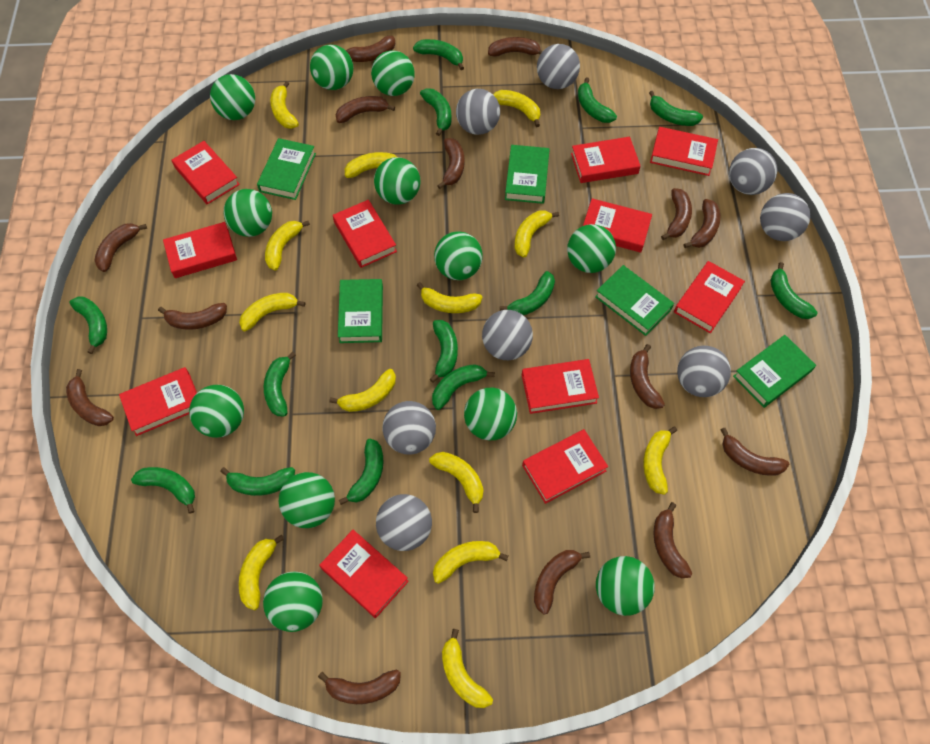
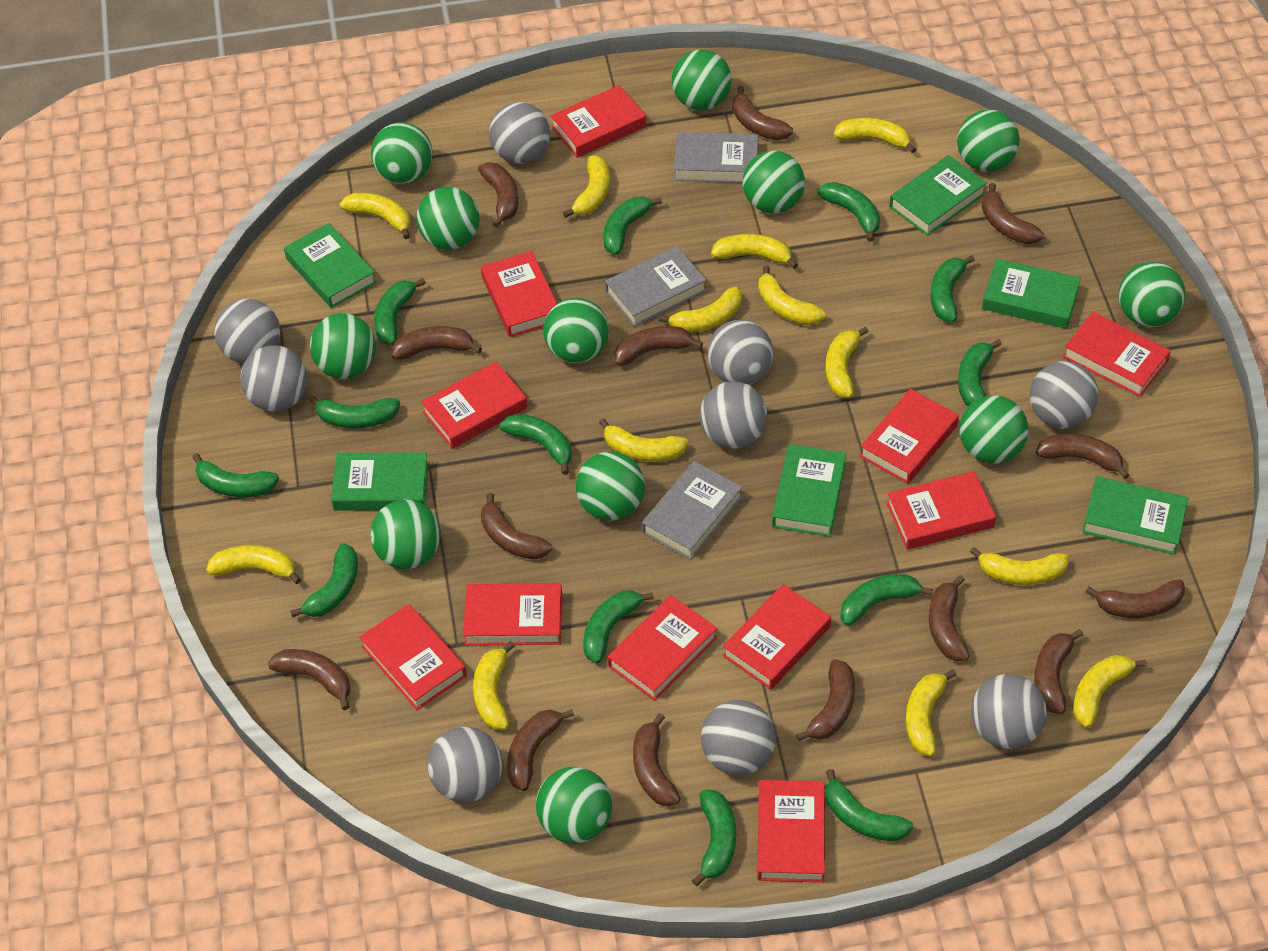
green book: 5 -> 6
grey ball: 8 -> 9
grey book: 0 -> 3

